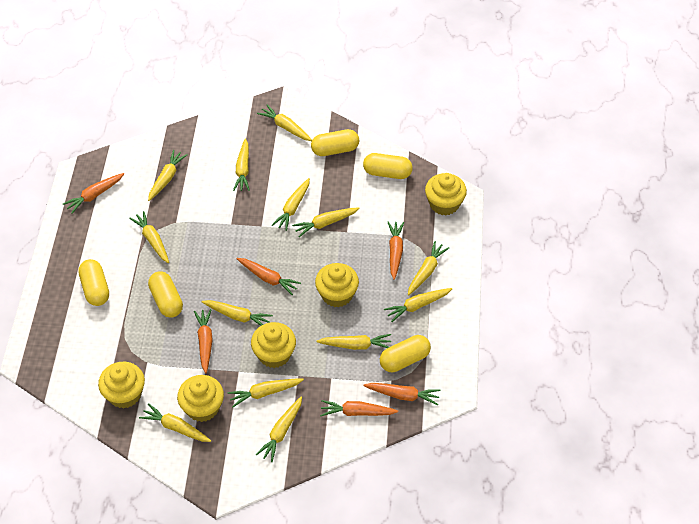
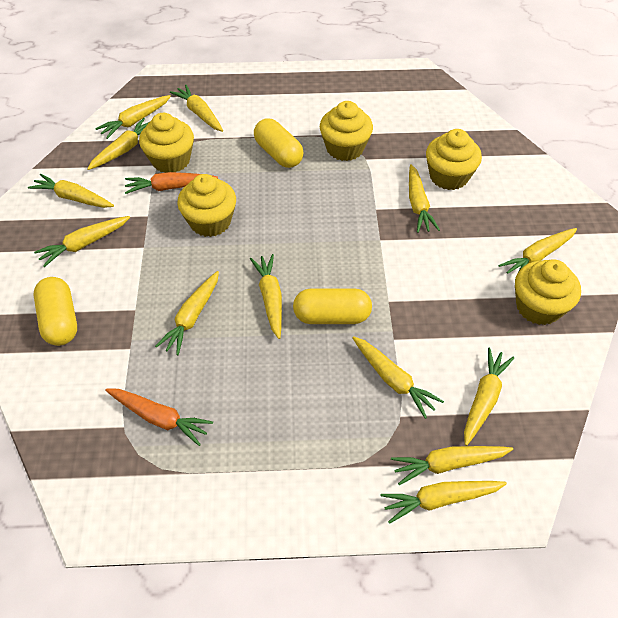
orange carrot: 6 -> 2
yellow capsule: 5 -> 3

